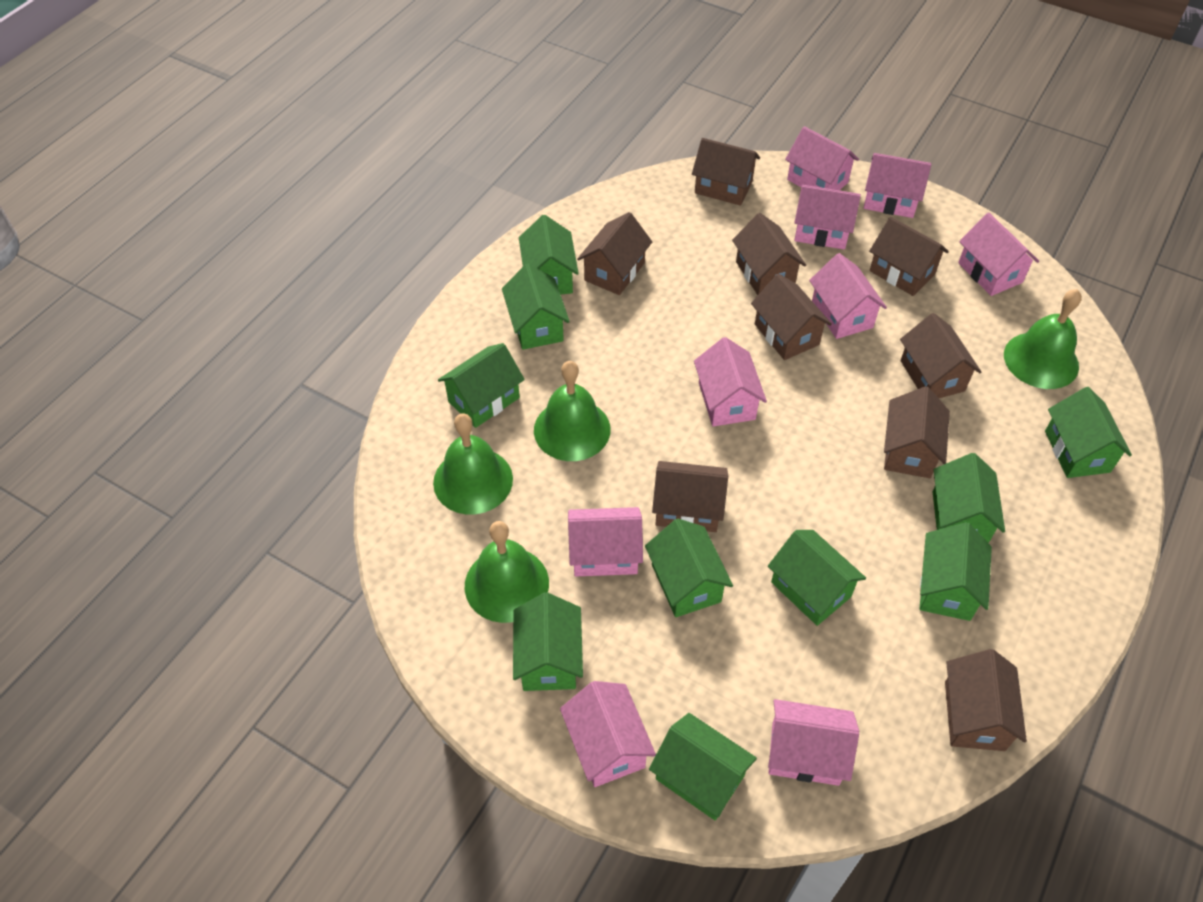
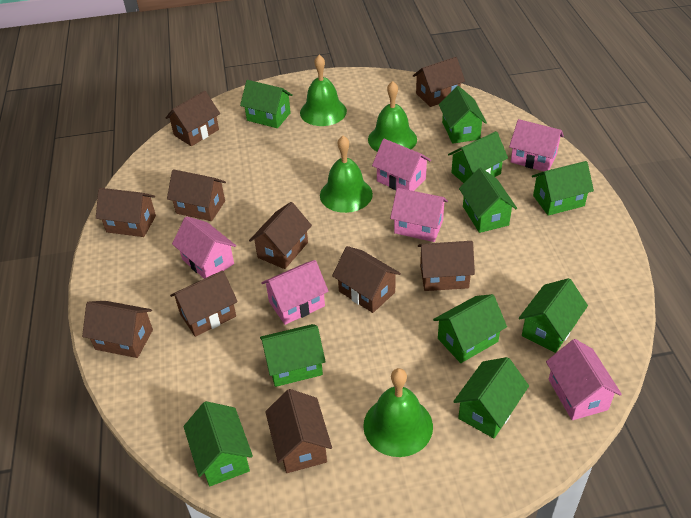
brown house: 9 -> 10
pink house: 9 -> 6

